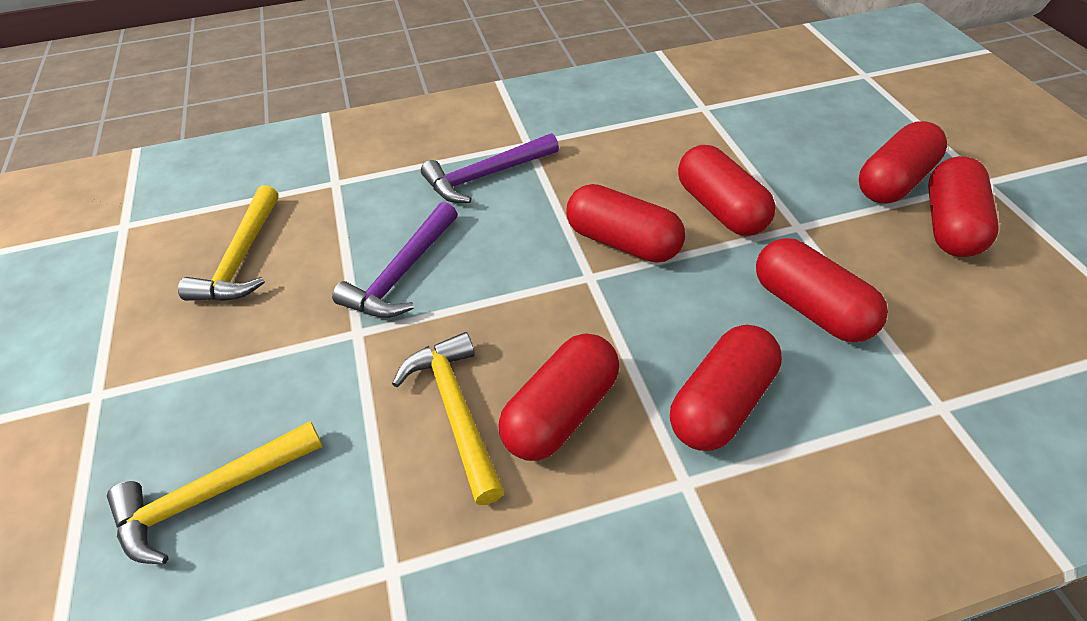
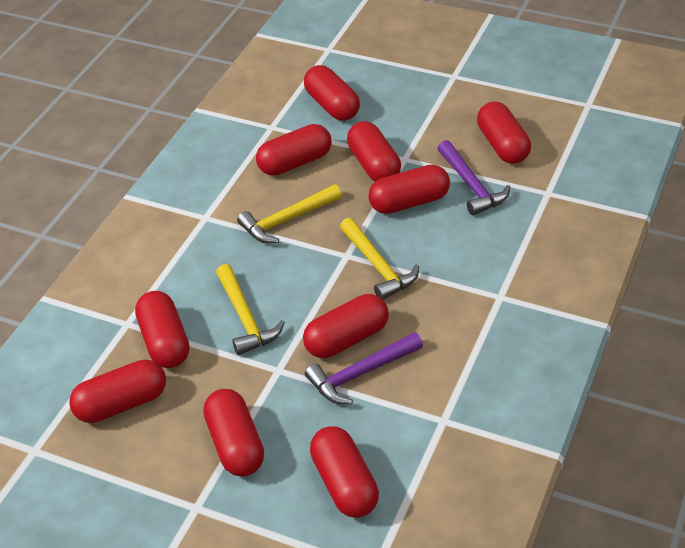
red capsule: 7 -> 10

